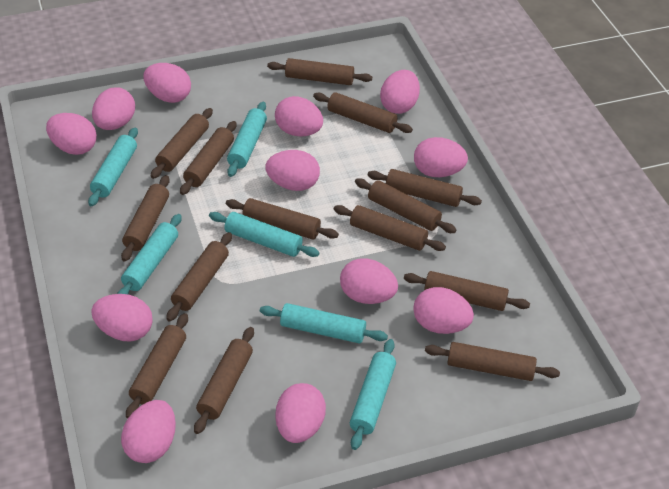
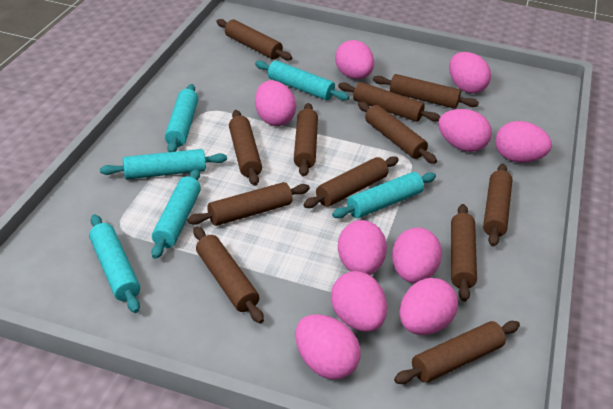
brown rolling pin: 14 -> 12
pink egg: 12 -> 10

